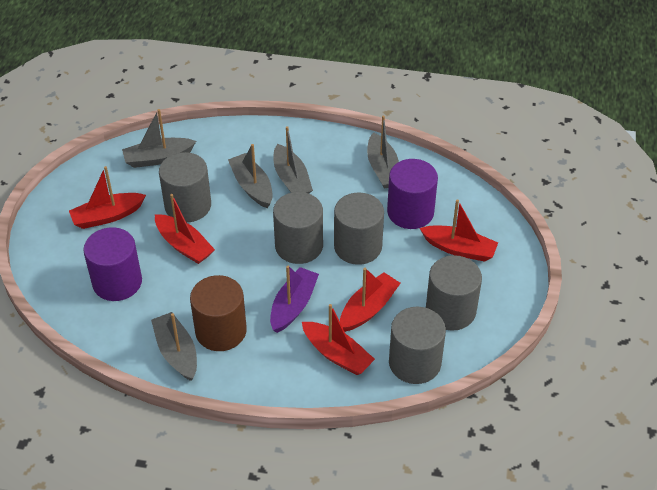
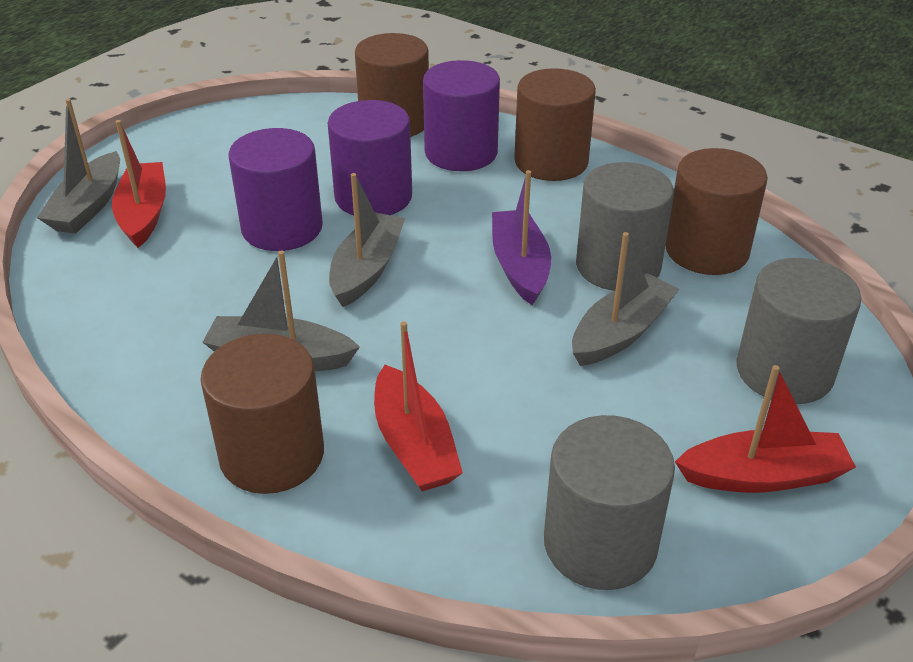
brown cylinder: 1 -> 4
grey boat: 5 -> 4
grey cylinder: 5 -> 3
purple cylinder: 2 -> 3
red boat: 5 -> 3

